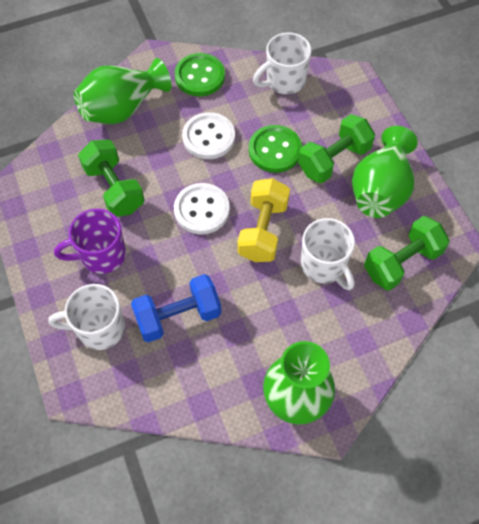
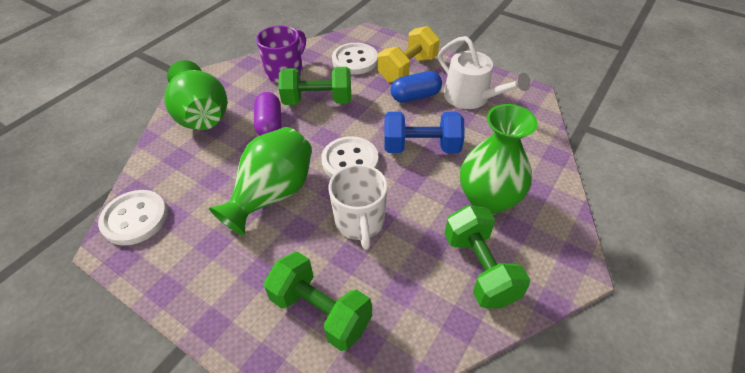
blue capsule: 0 -> 1
green button: 2 -> 0
purple capsule: 0 -> 1
white button: 2 -> 3
white mug: 3 -> 1
white watering can: 0 -> 1

